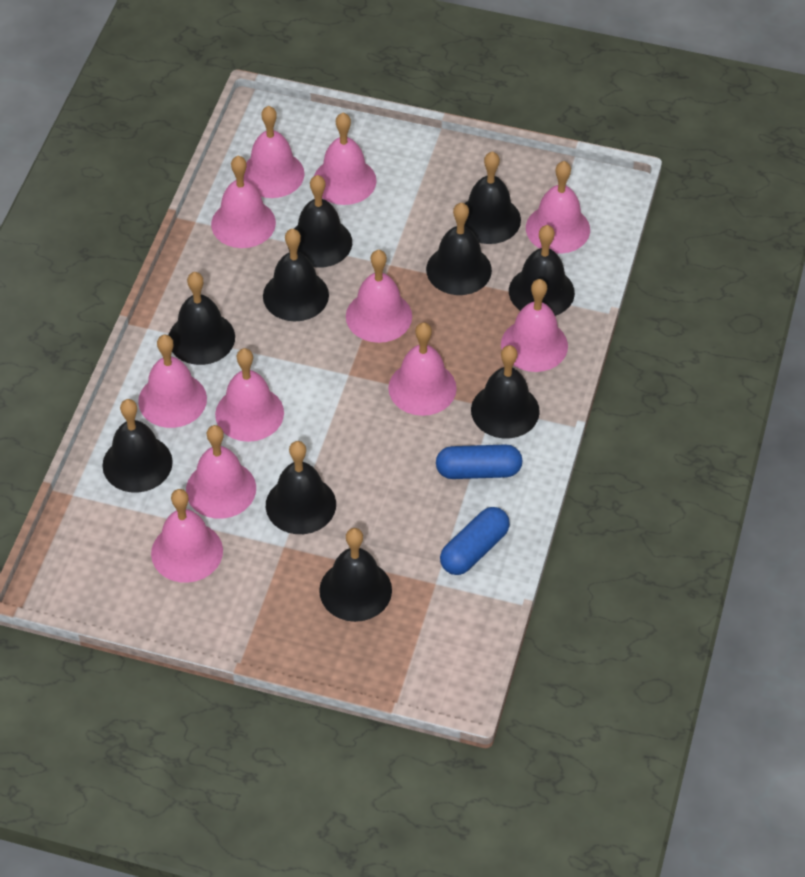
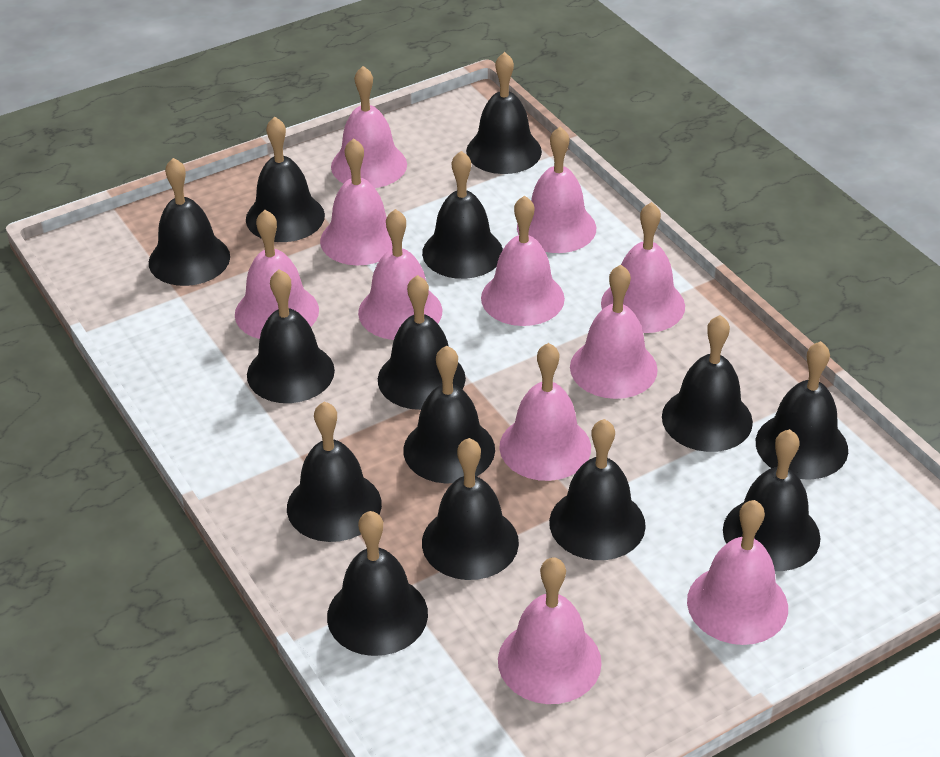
black bell: 10 -> 14
blue capsule: 2 -> 0

